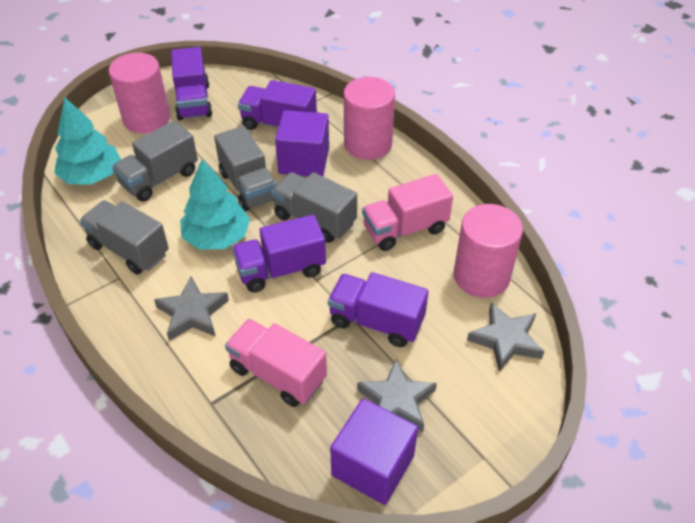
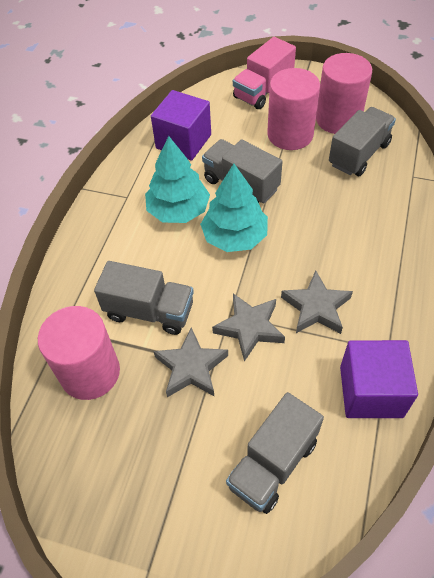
pink truck: 2 -> 1
purple truck: 4 -> 0

